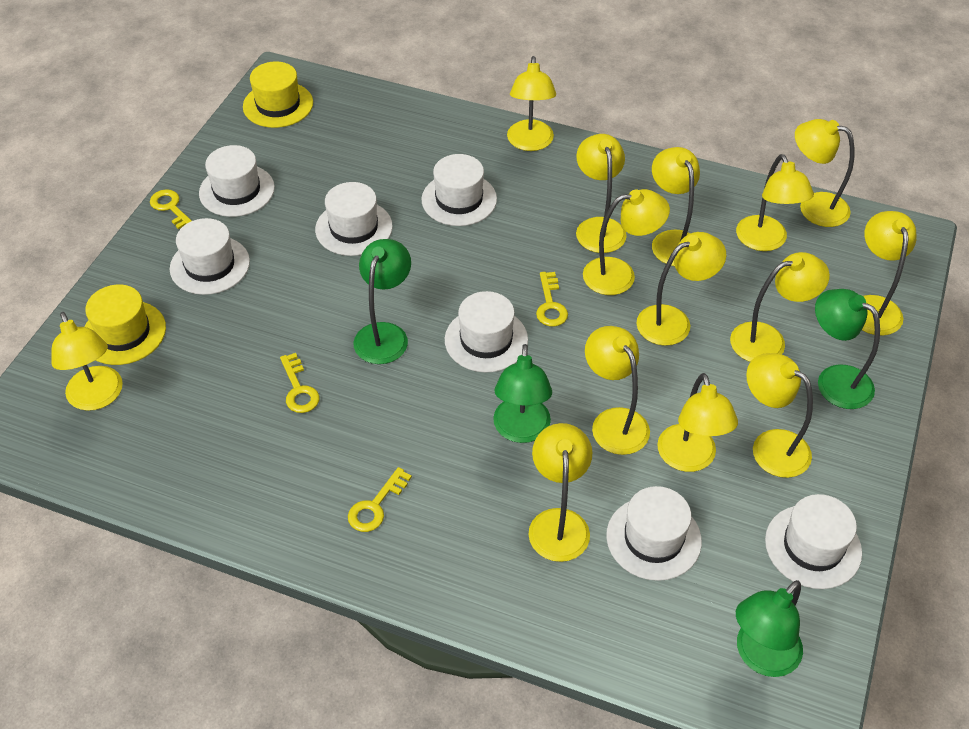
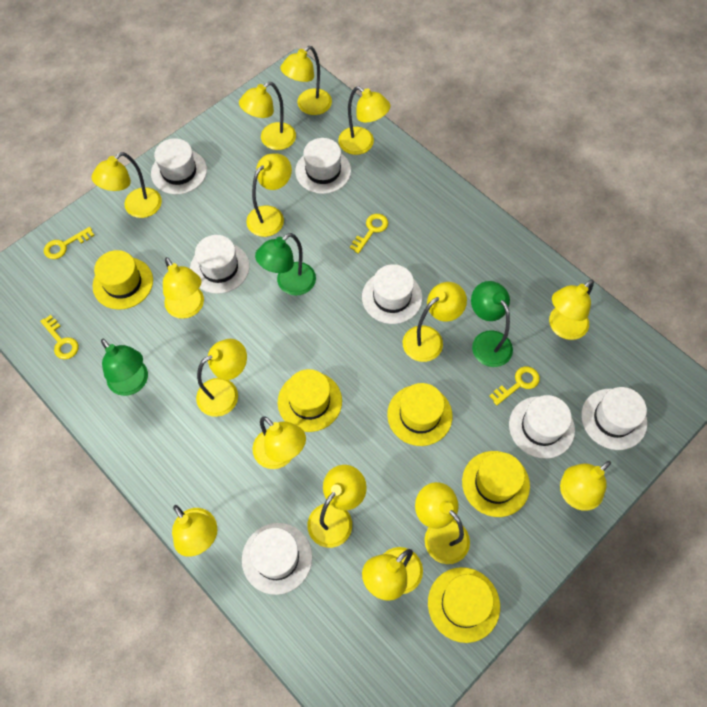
green lamp: 4 -> 3
yellow hat: 2 -> 5
yellow lamp: 14 -> 15

